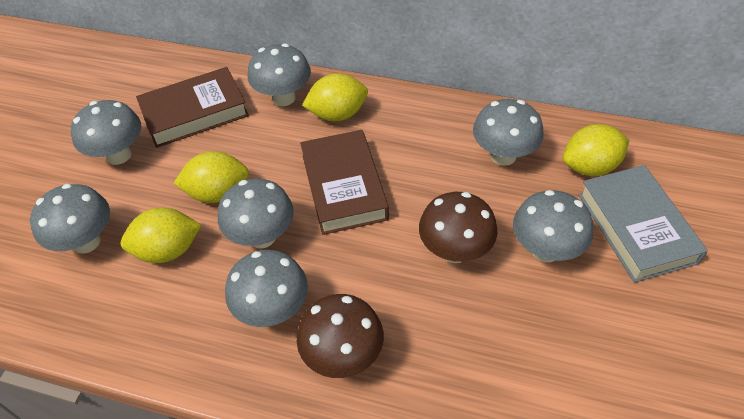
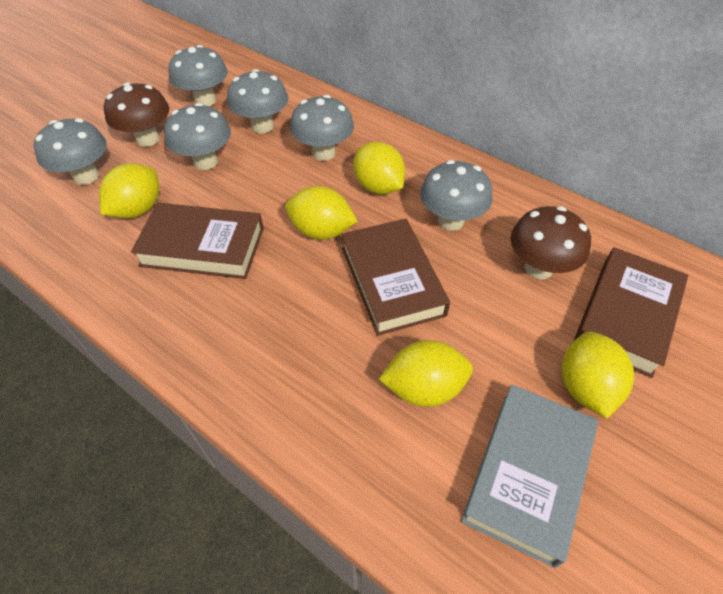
brown book: 2 -> 3
grey mushroom: 7 -> 6
yellow lemon: 4 -> 5

